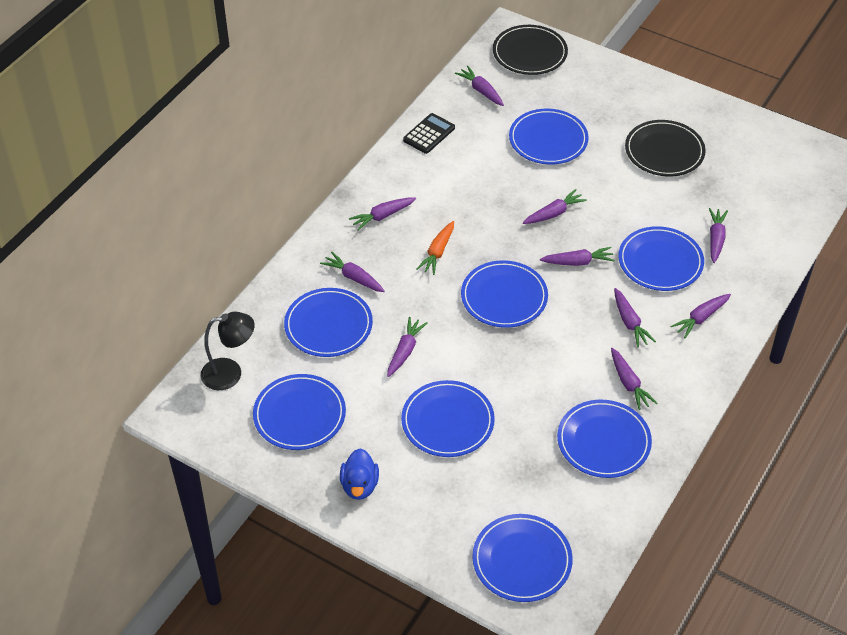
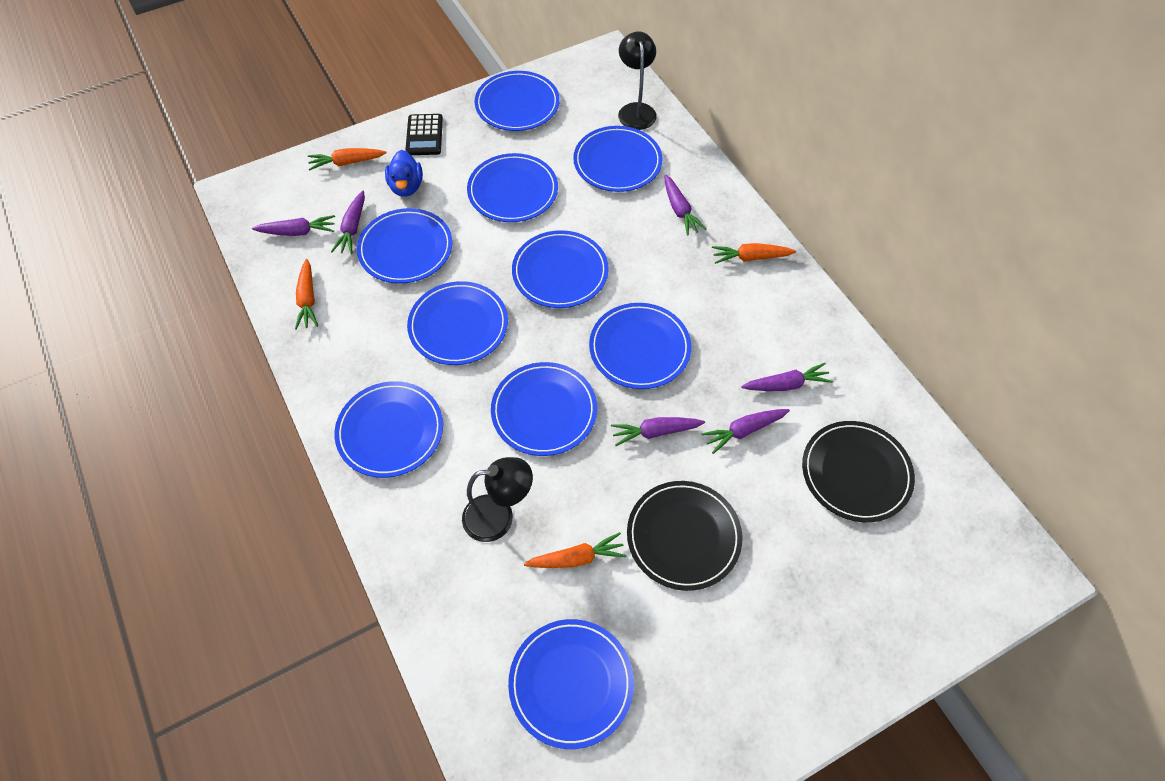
black lamp: 1 -> 2
blue plate: 8 -> 10
orange carrot: 1 -> 4
purple carrot: 10 -> 6

